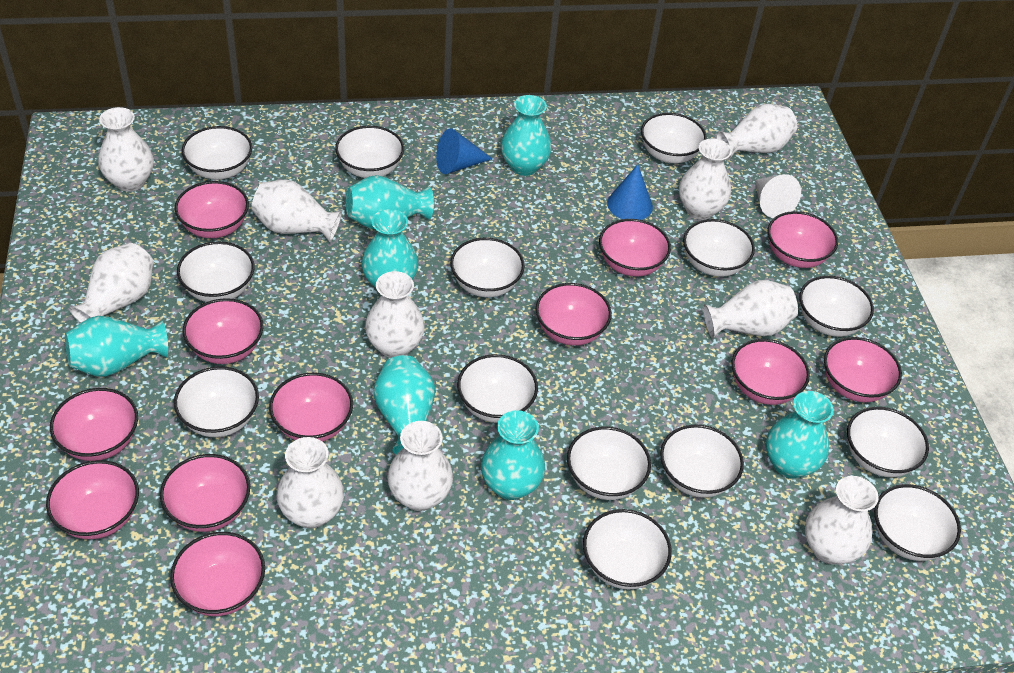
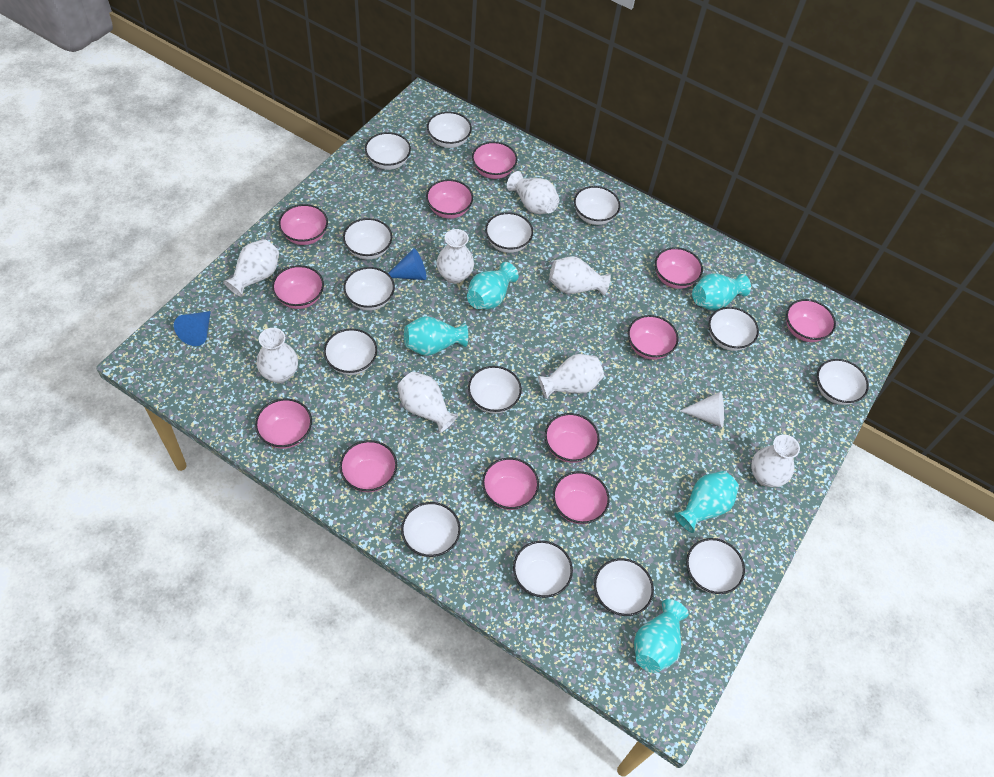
turquoise vase: 7 -> 5
white vase: 10 -> 8

